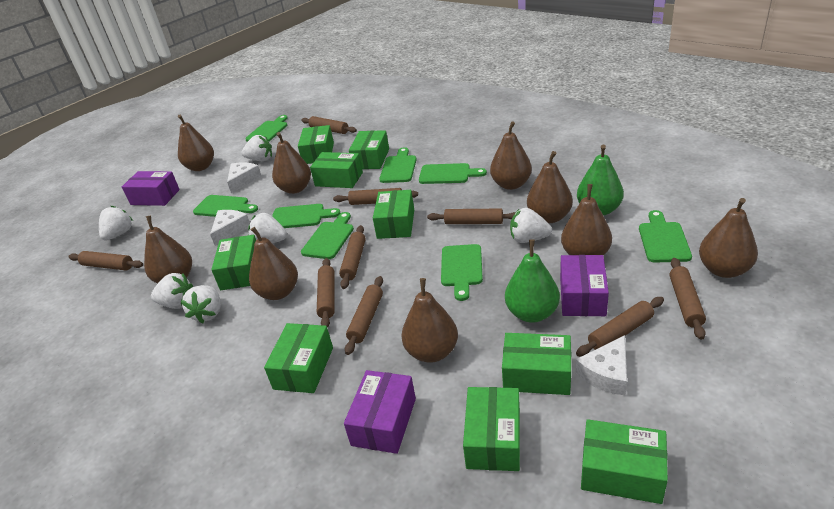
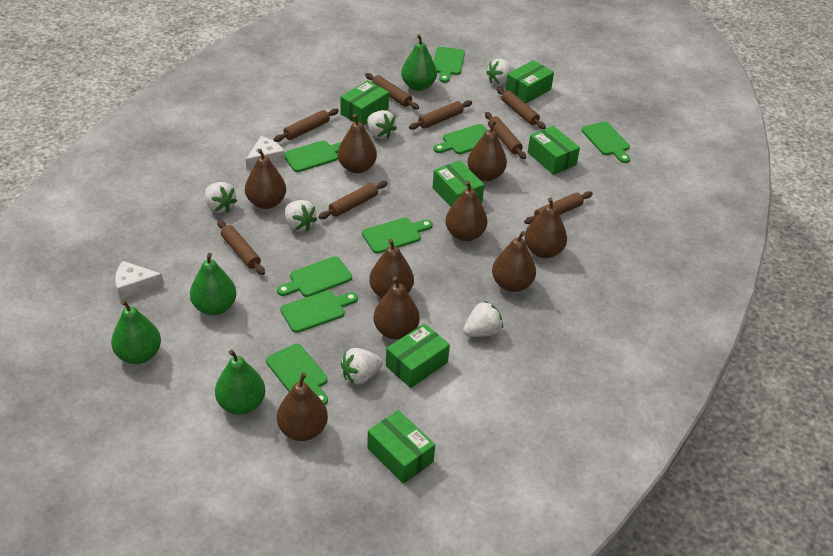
brown rolling pin: 9 -> 8
green box: 9 -> 6
green pear: 2 -> 4
purple box: 3 -> 0
white cheese: 3 -> 2

